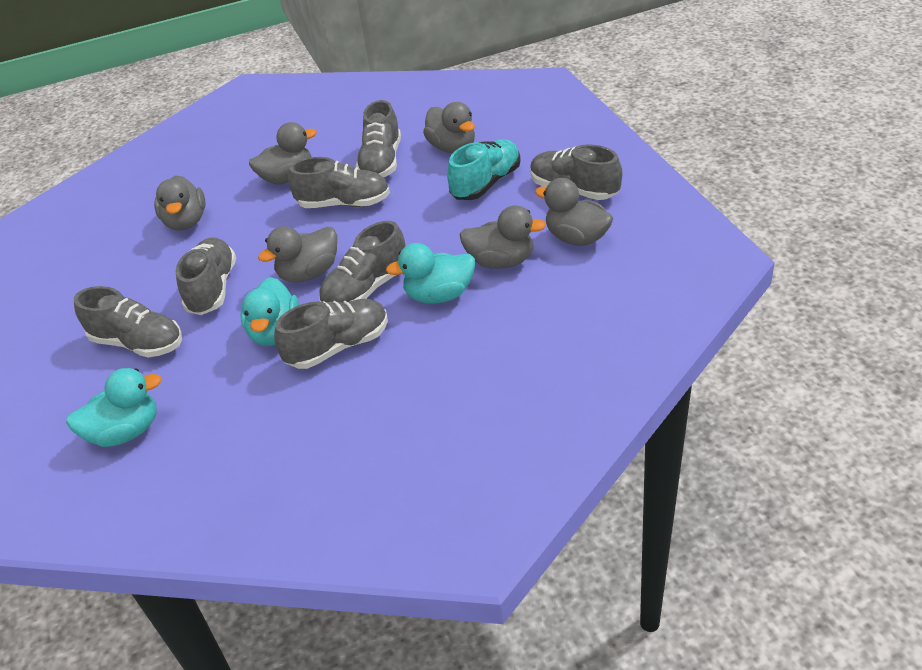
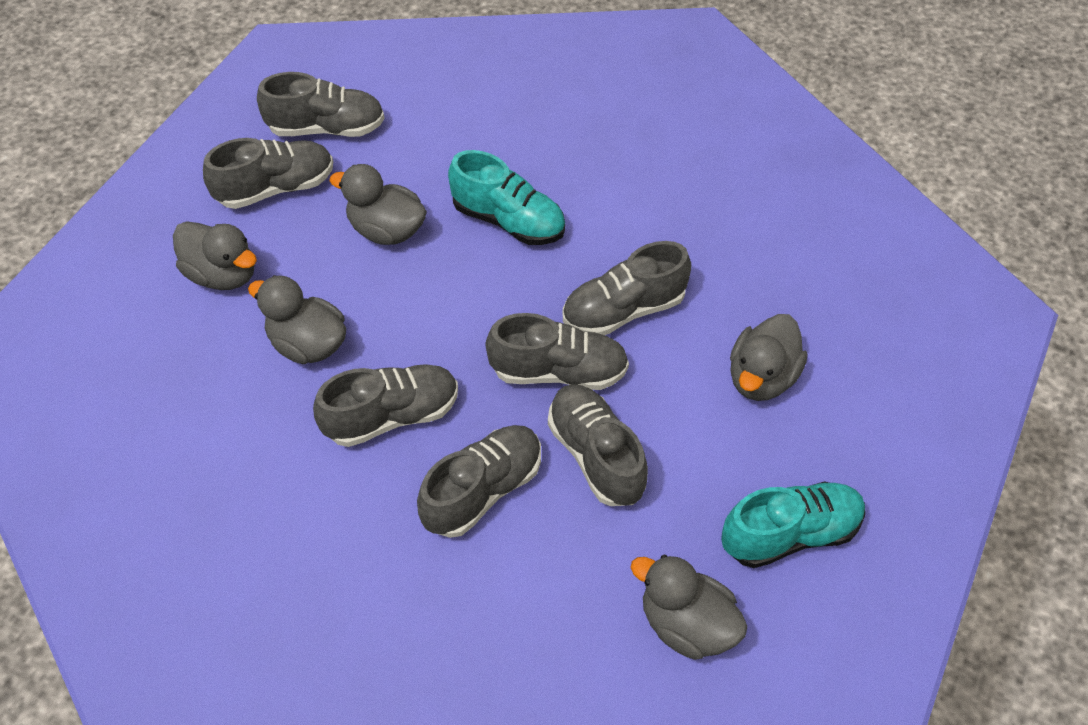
grey duck: 6 -> 5
turquoise duck: 3 -> 0
turquoise shoe: 1 -> 2

